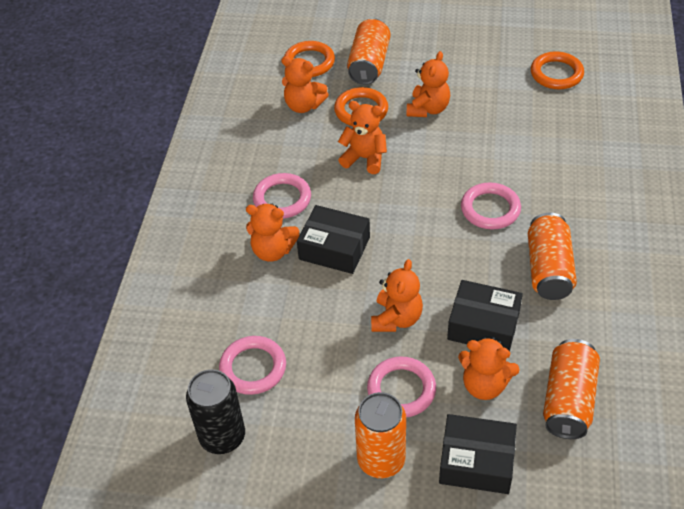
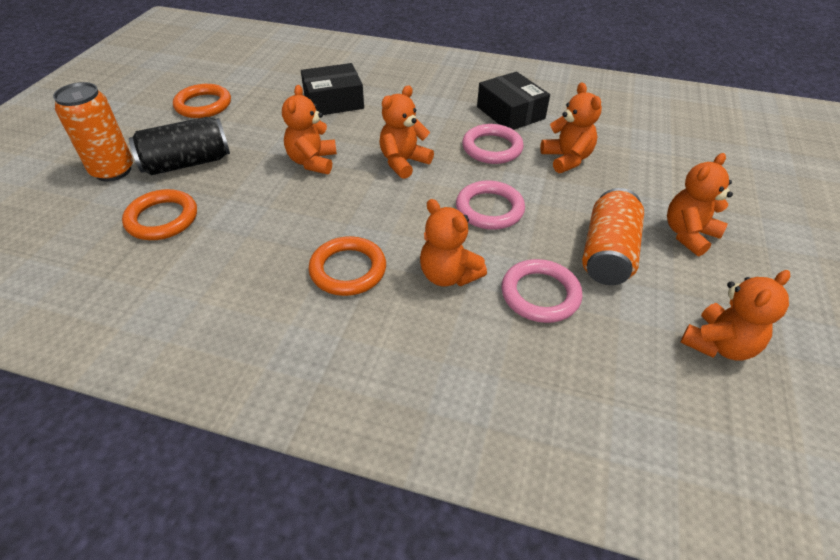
black box: 3 -> 2
orange can: 4 -> 2
pink ring: 4 -> 3

